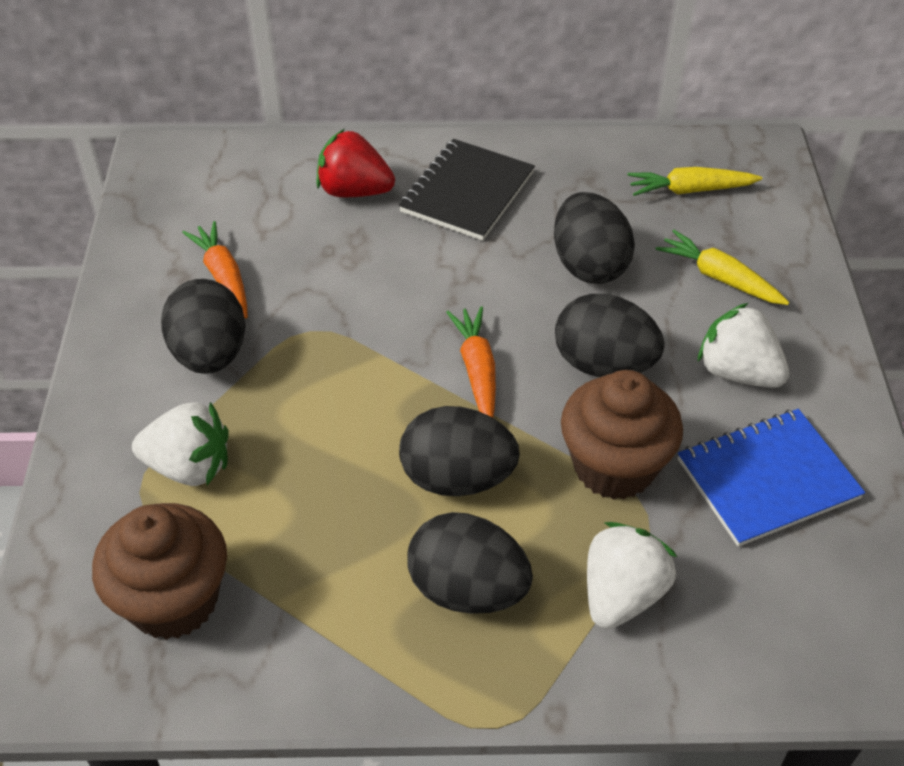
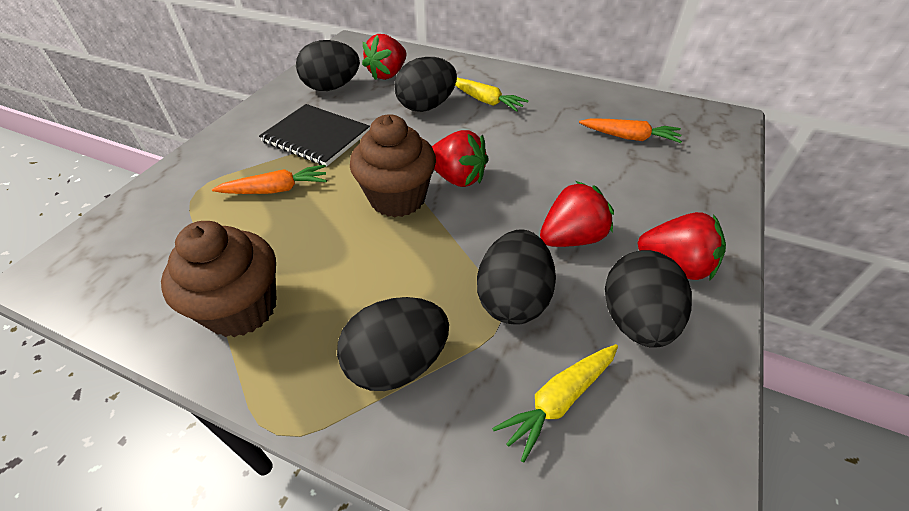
blue notebook: 1 -> 0
red strawberry: 1 -> 4
white strawberry: 3 -> 0

